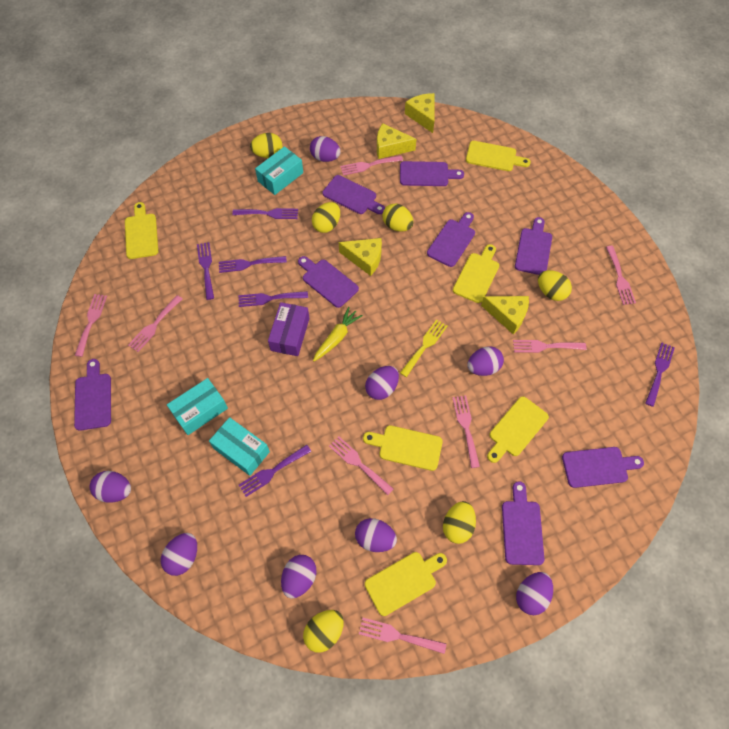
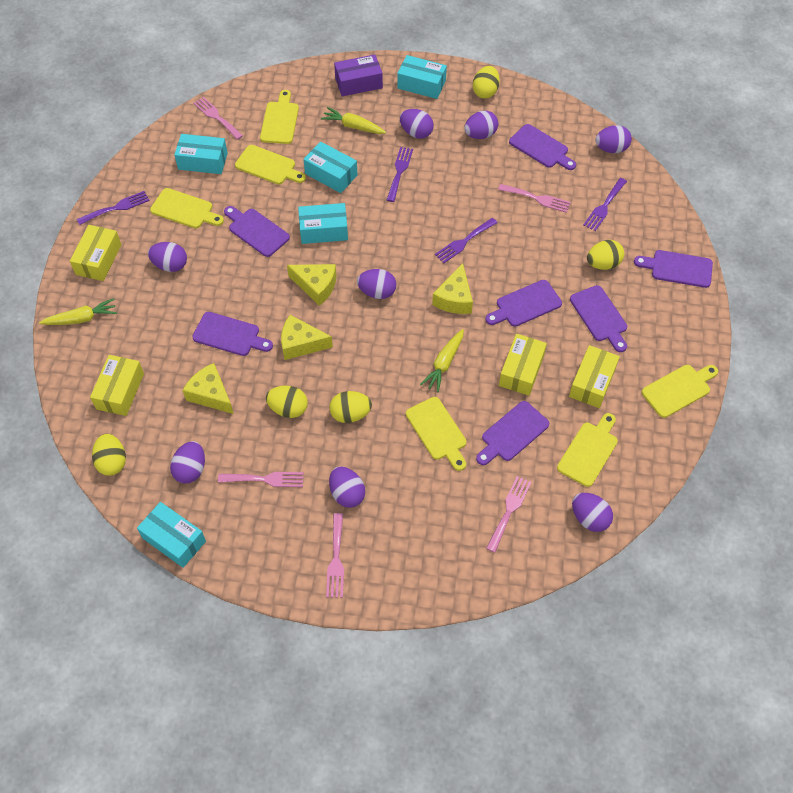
pink fork: 8 -> 5
purple cutting board: 8 -> 7
purple fork: 6 -> 4
turquoise box: 3 -> 5
yellow box: 0 -> 4
yellow carrot: 1 -> 3
yellow egg: 6 -> 5
yellow fork: 1 -> 0

